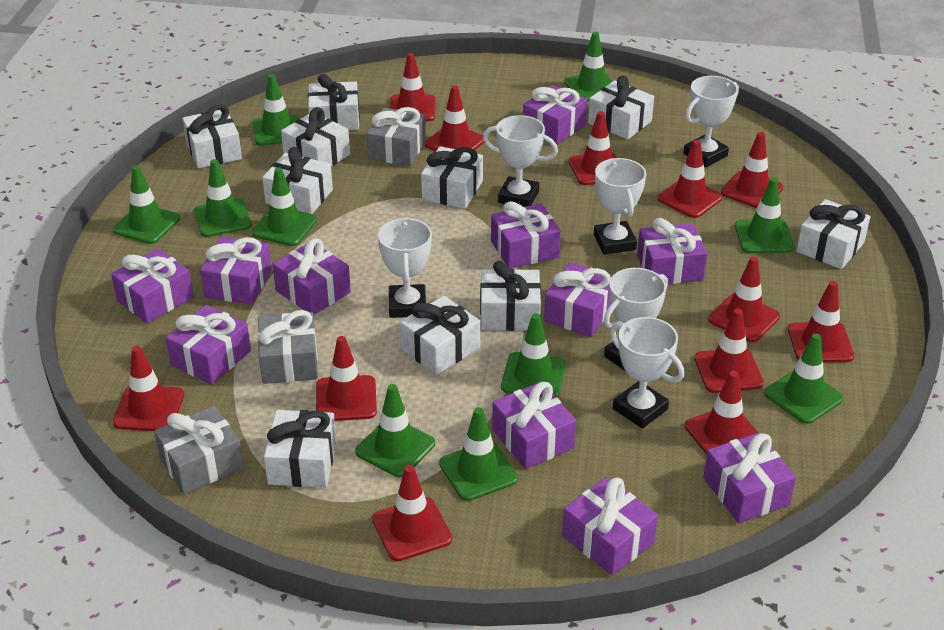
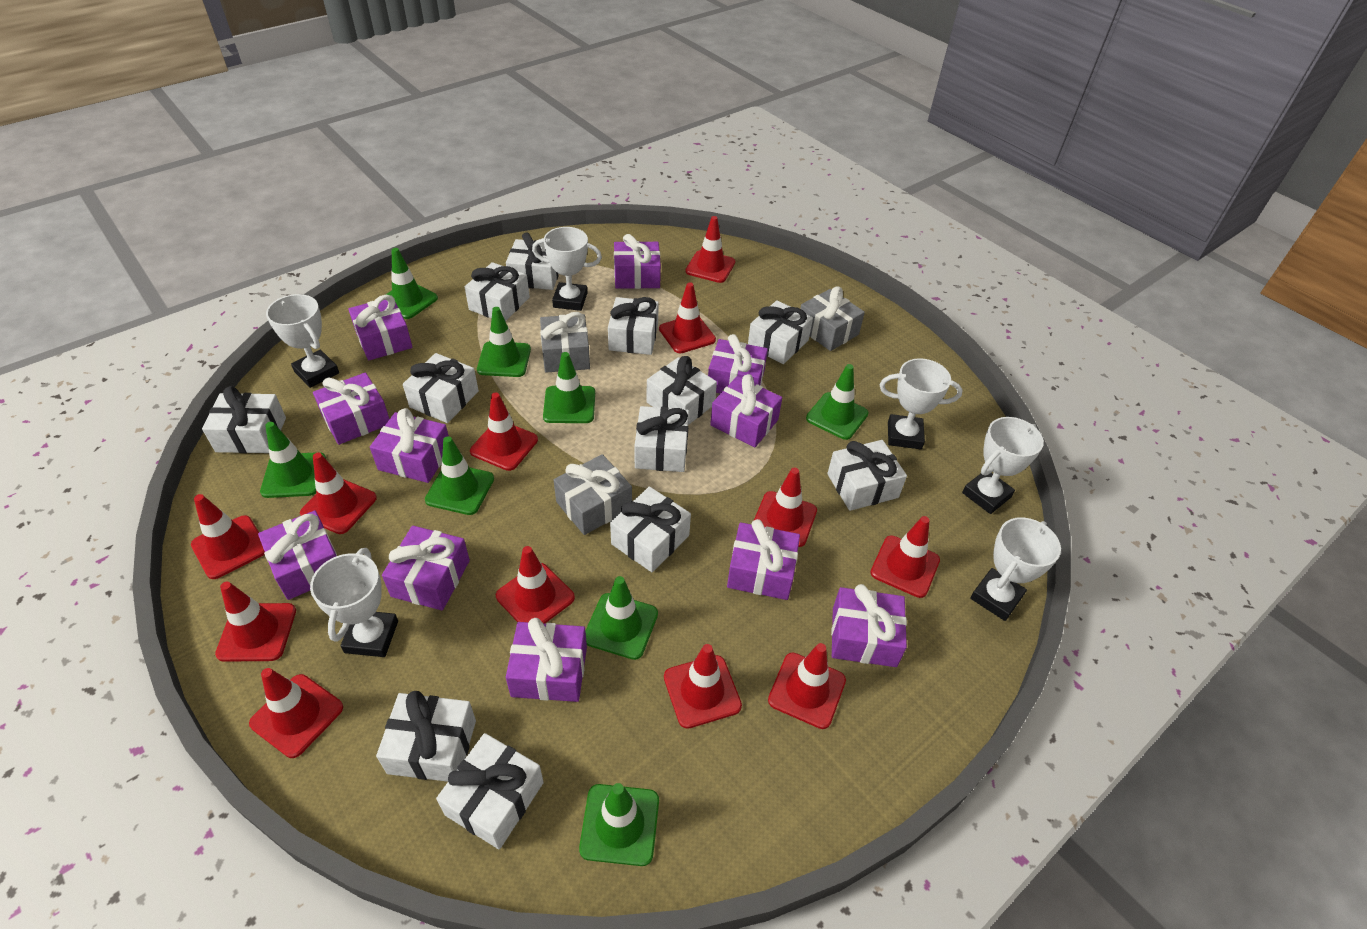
green traffic cone: 10 -> 8
white gift: 10 -> 12

